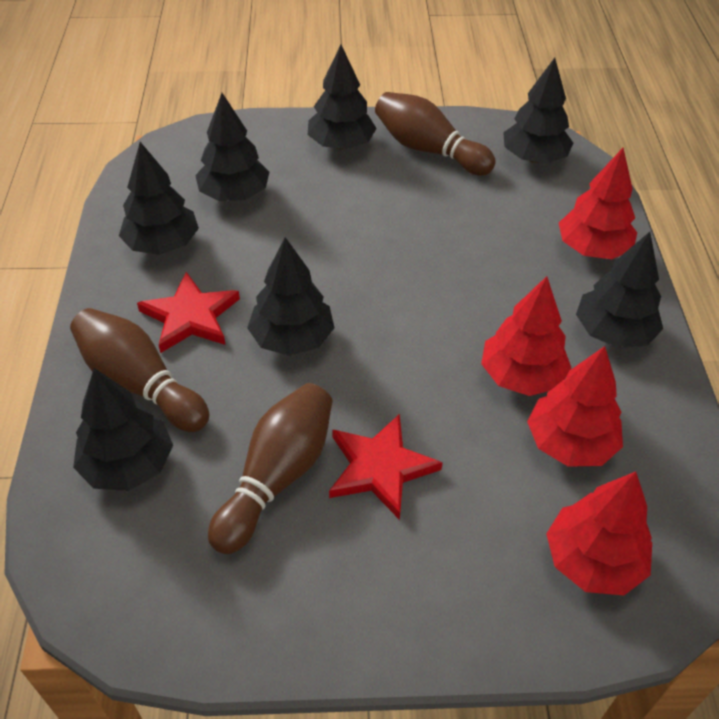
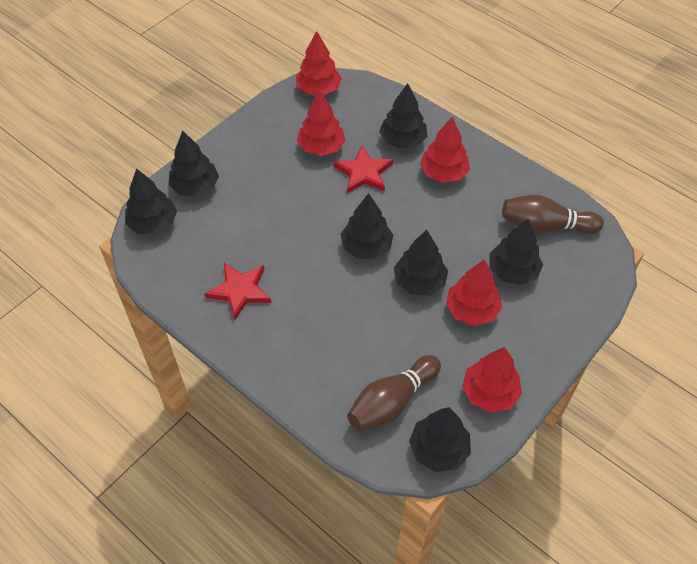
brown bowling pin: 3 -> 2
red tree: 4 -> 5

